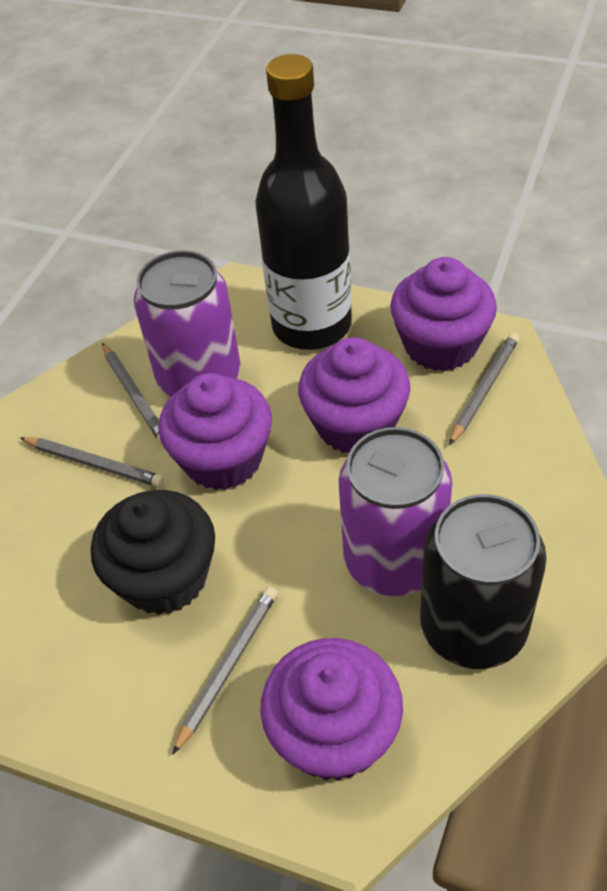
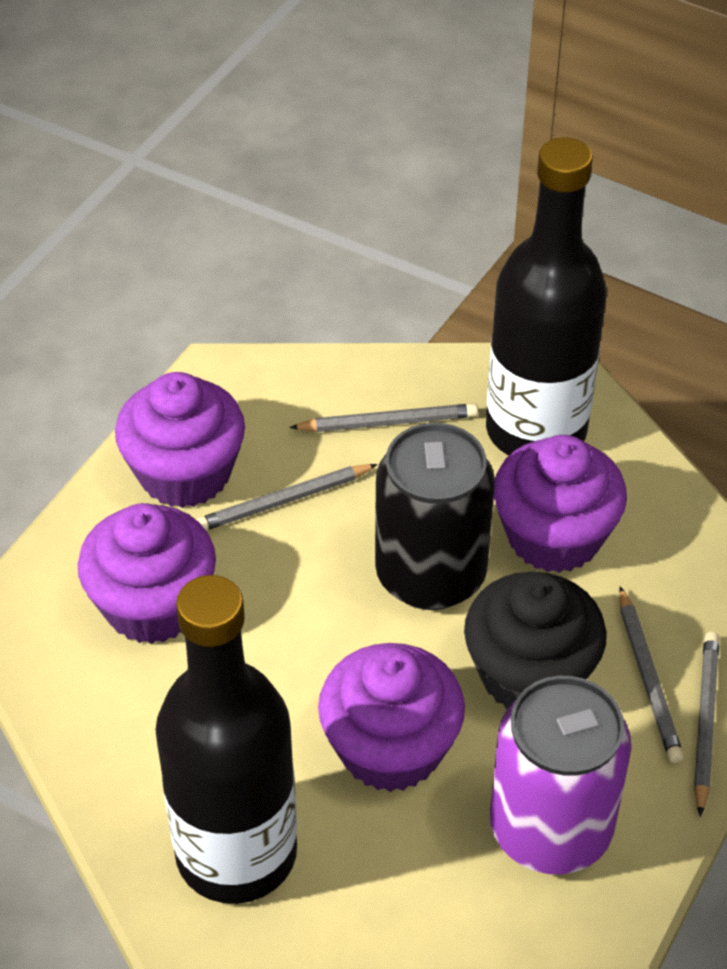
black bottle: 1 -> 2
purple can: 2 -> 1

